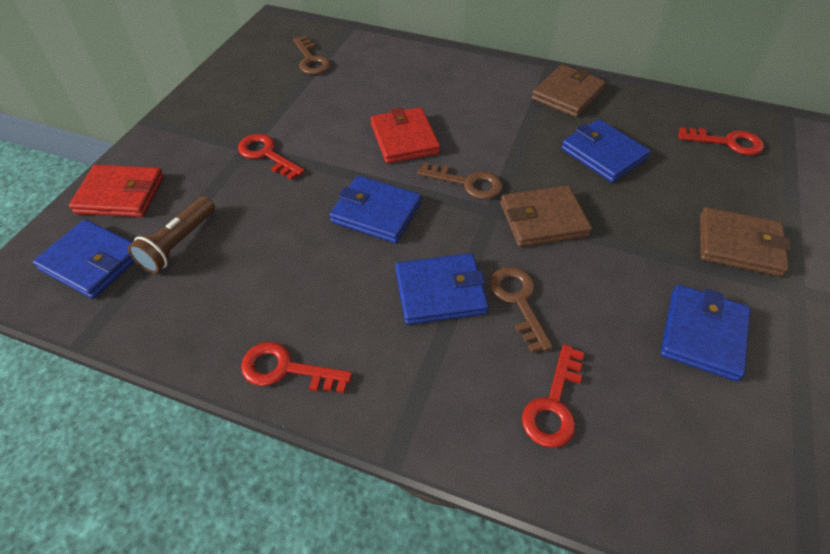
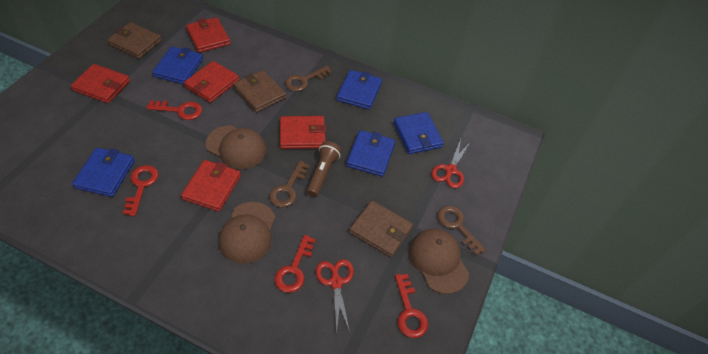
brown cap: 0 -> 3
red scissors: 0 -> 2
red wallet: 2 -> 5

